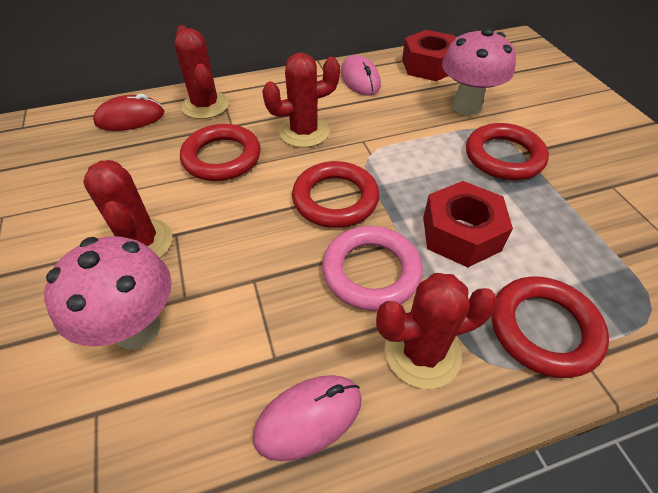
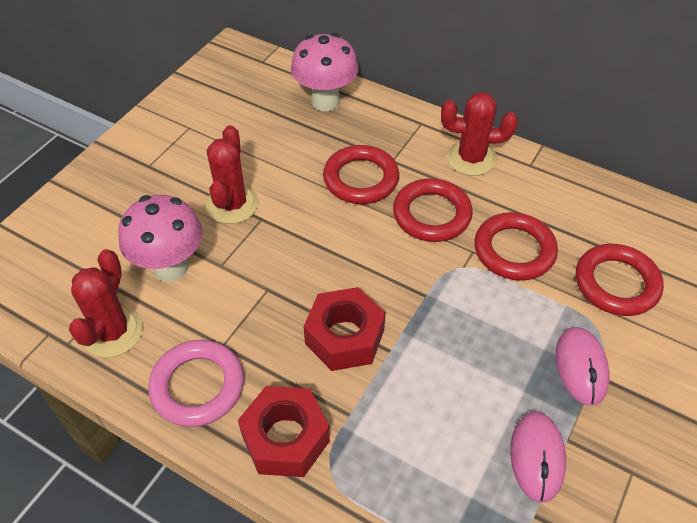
red cactus: 4 -> 3
red mouse: 1 -> 0

